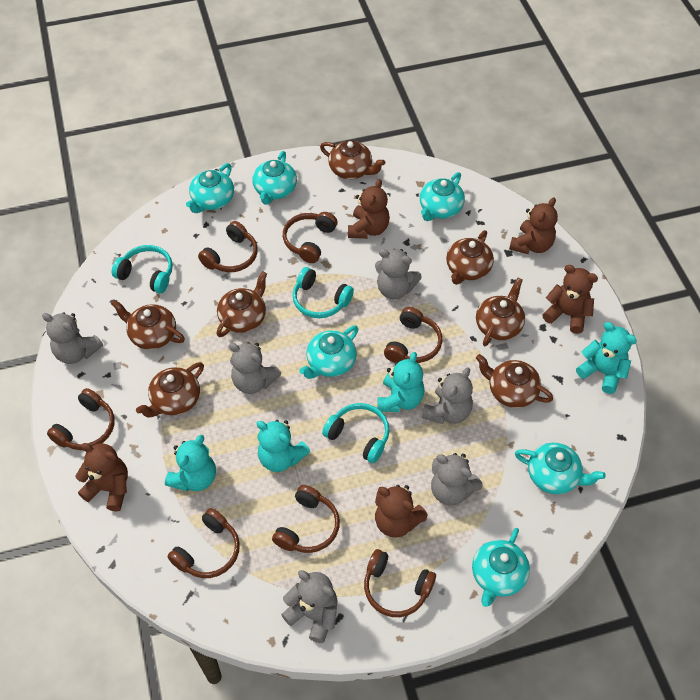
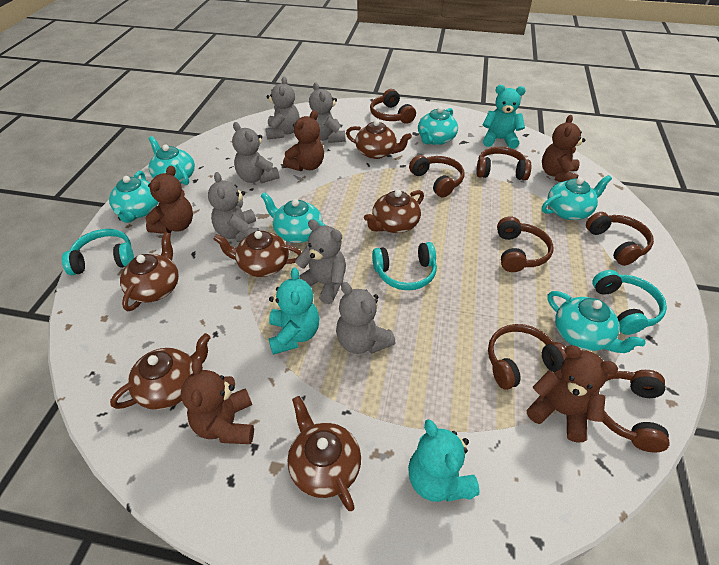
brown teapot: 7 -> 6
turquoise teddy bear: 4 -> 3

